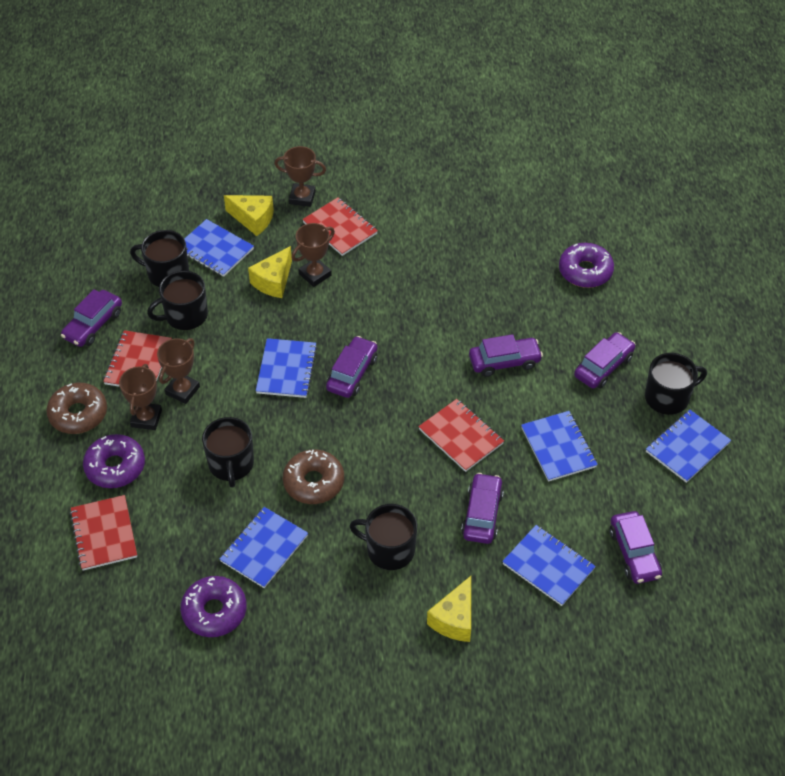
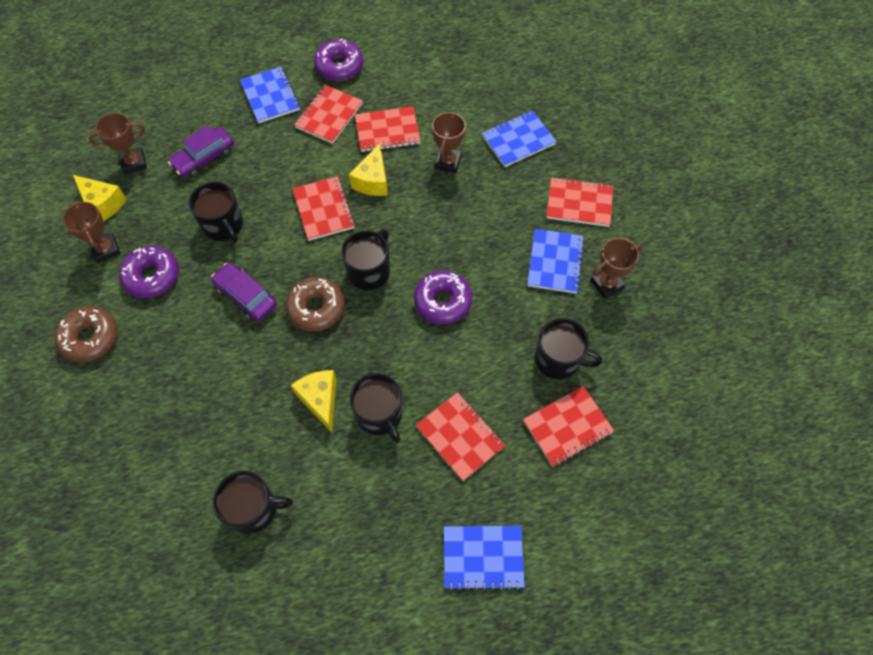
blue notebook: 6 -> 4
purple car: 6 -> 2
red notebook: 4 -> 6

